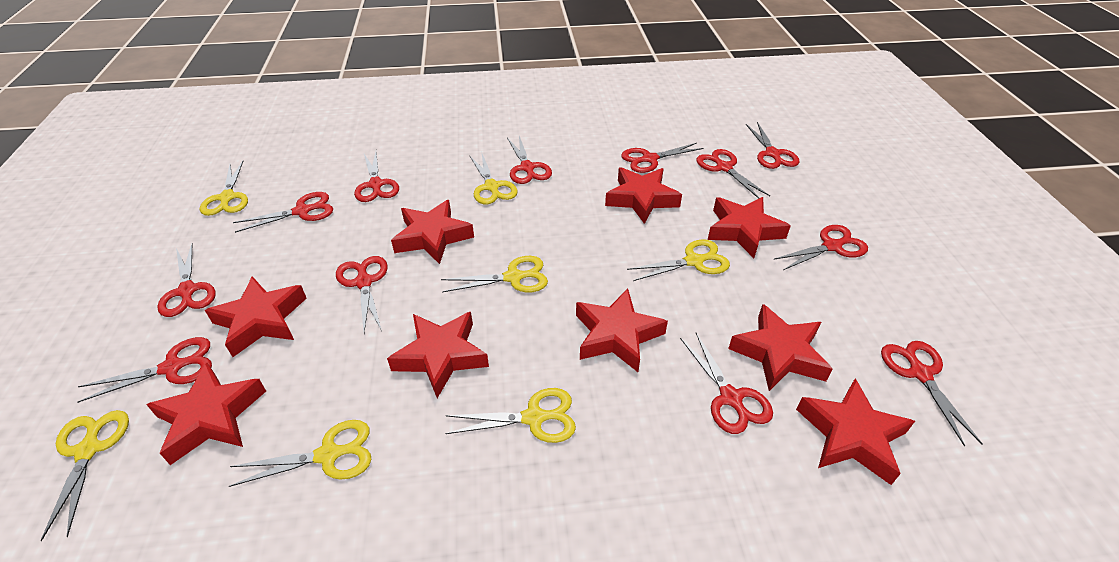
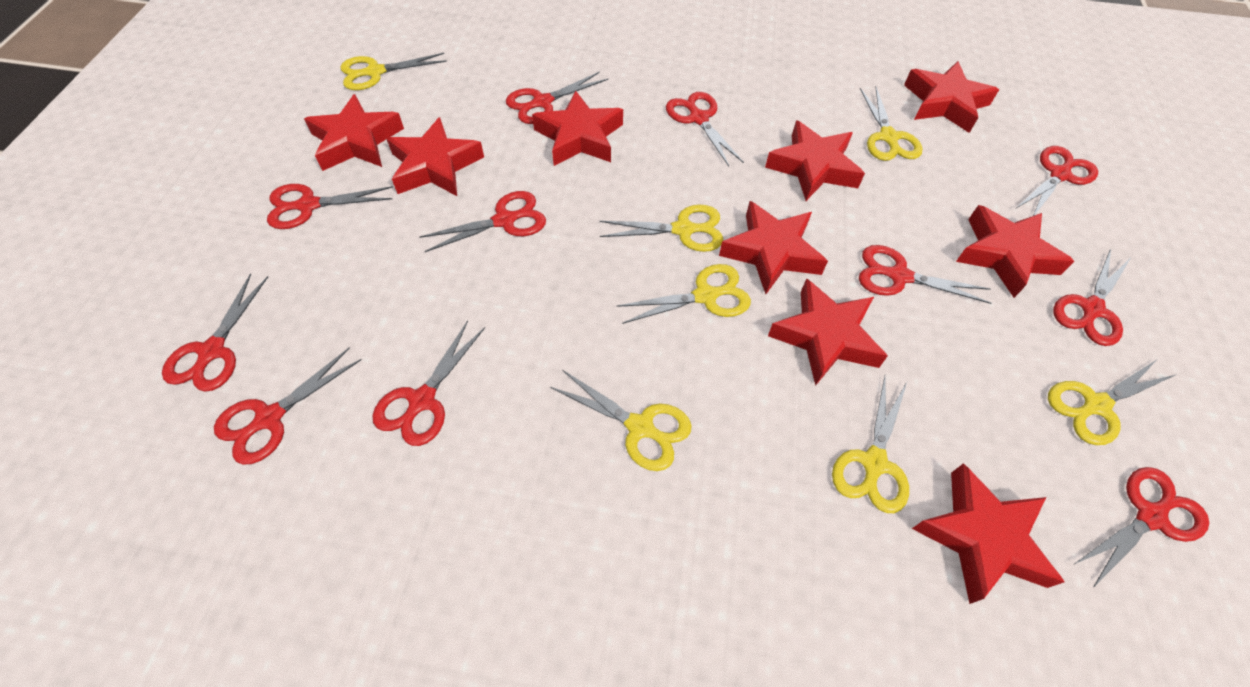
red scissors: 12 -> 11

